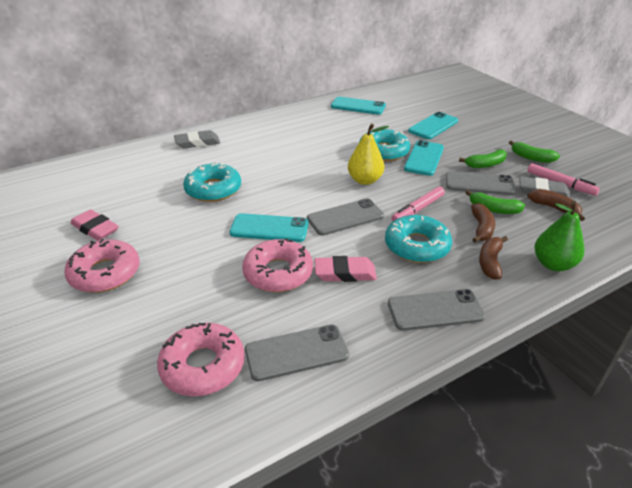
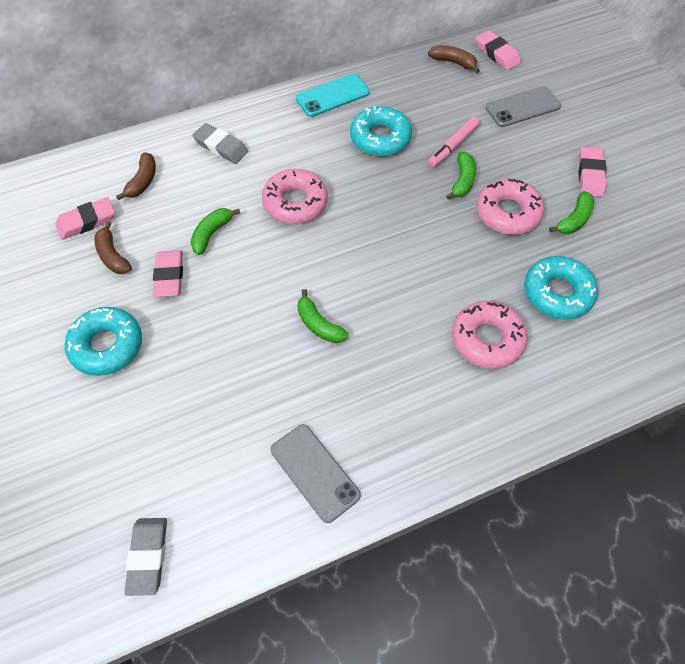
green banana: 3 -> 4
green pear: 1 -> 0
grey phone: 4 -> 2
pink eraser: 2 -> 4
pink marker: 2 -> 1
turquoise phone: 4 -> 1
yellow pear: 1 -> 0

